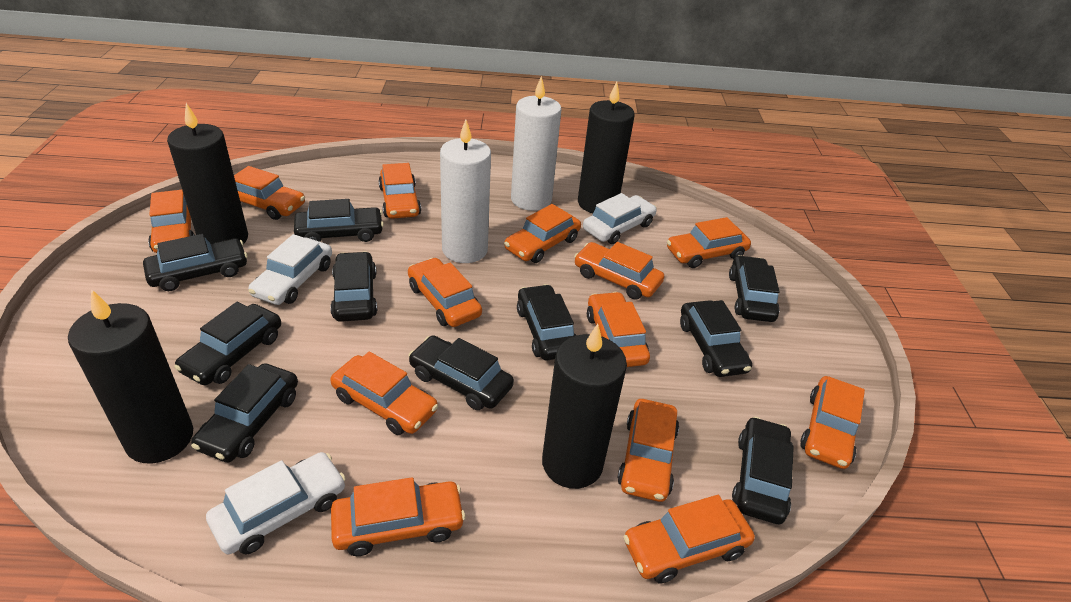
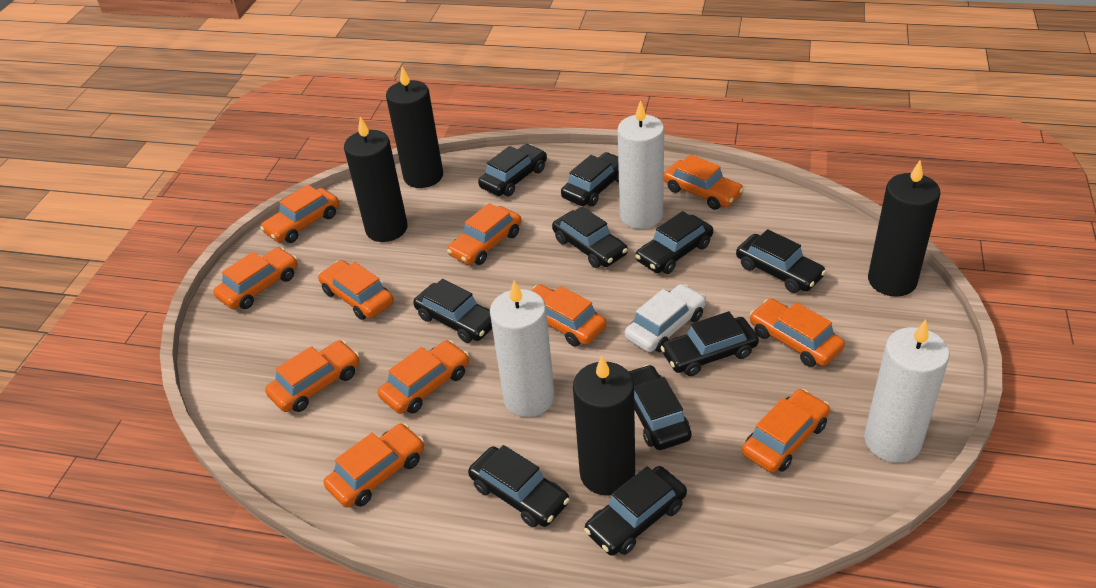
orange car: 13 -> 11
white candle: 2 -> 3
white car: 3 -> 1

